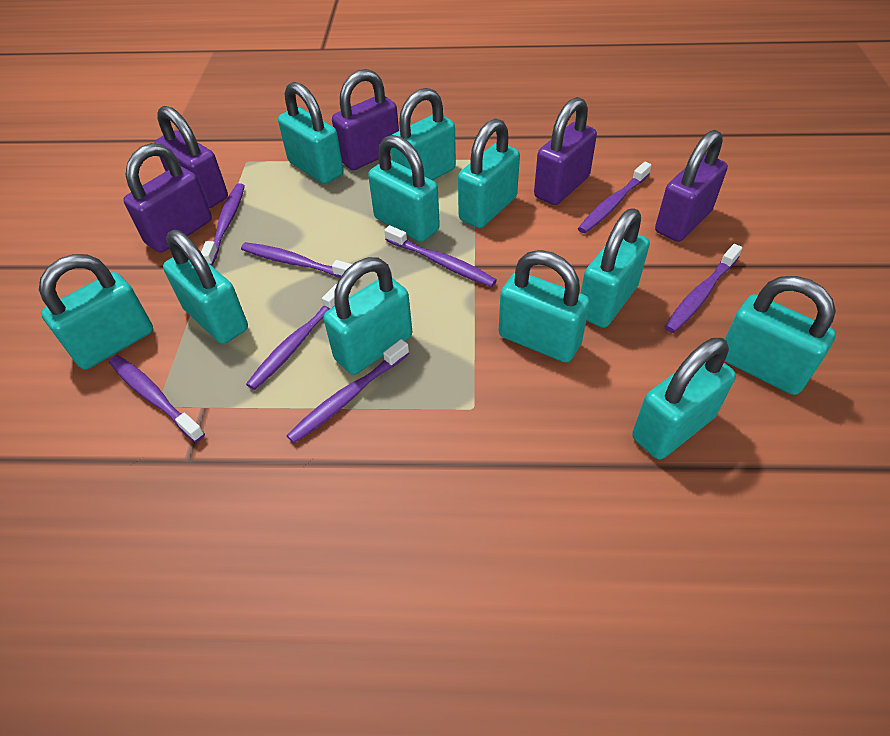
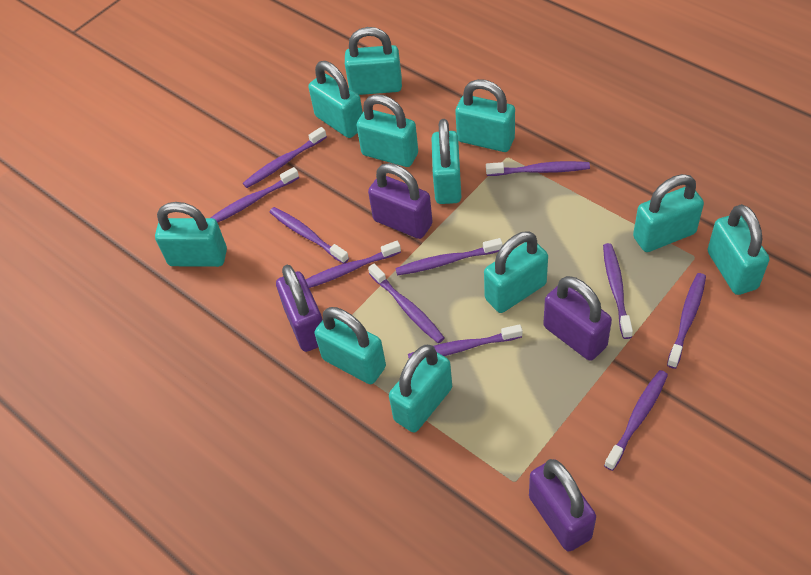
purple padlock: 5 -> 4
purple toothbrush: 8 -> 11

